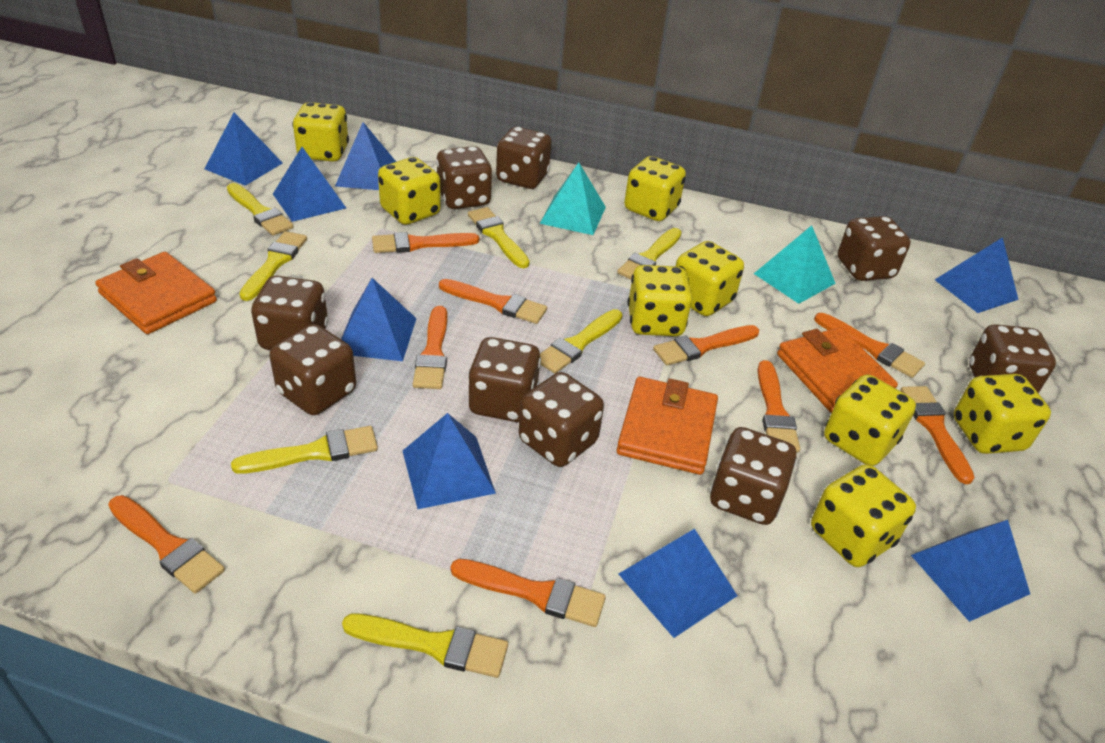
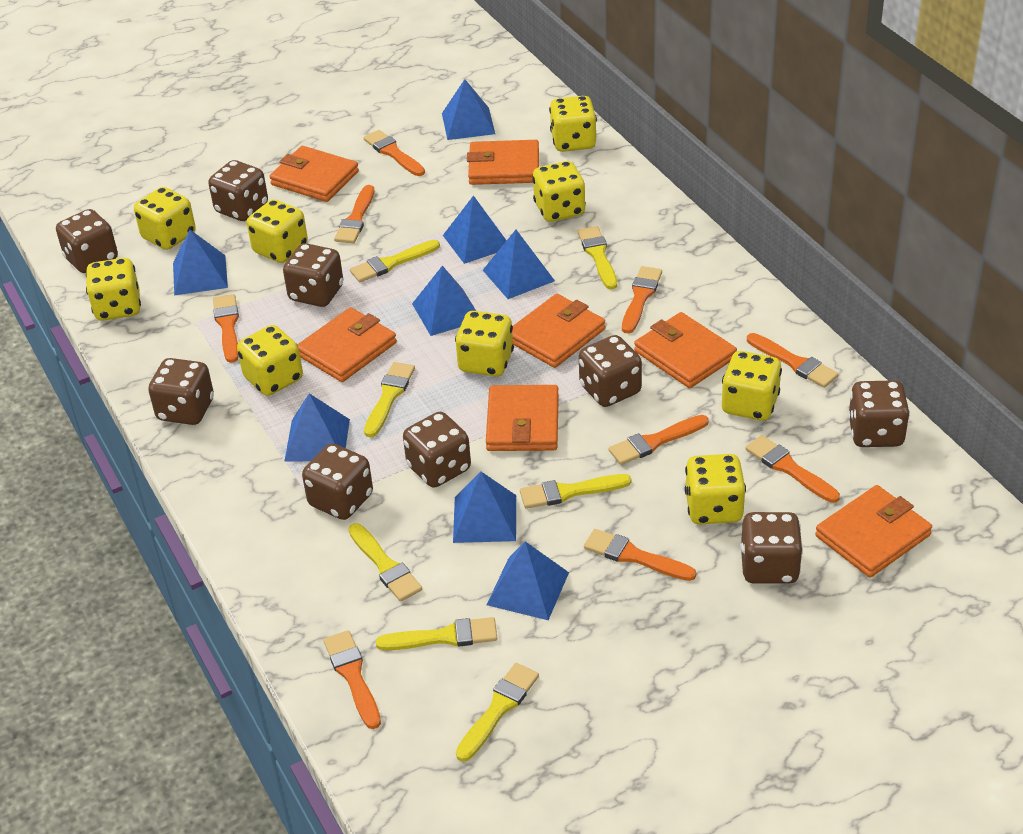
orange wallet: 3 -> 7
turquoise pyramid: 2 -> 0
yellow dice: 8 -> 9

